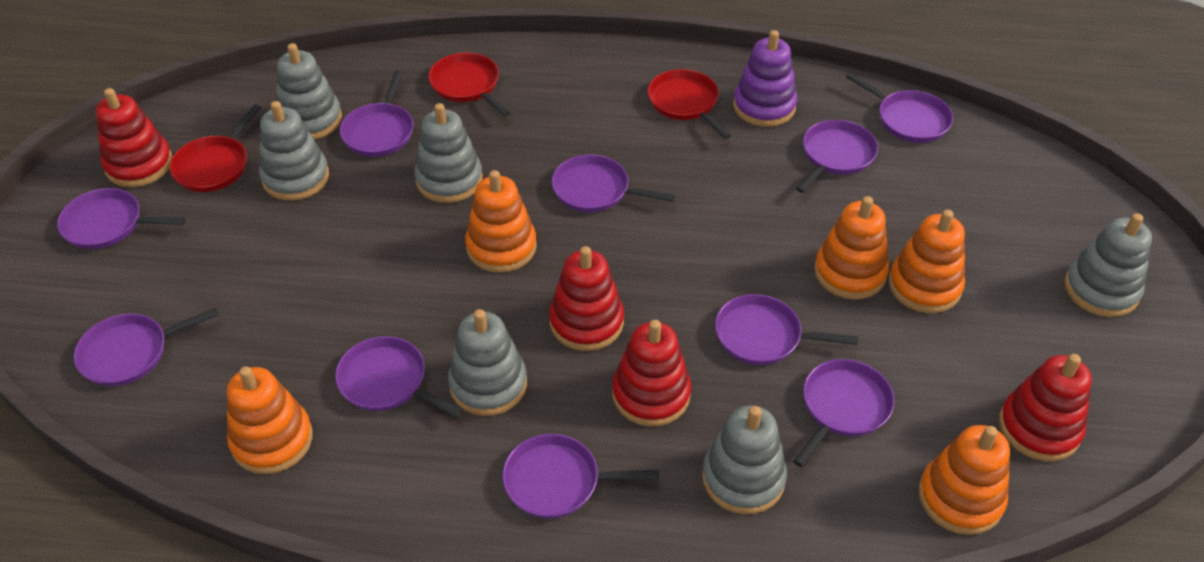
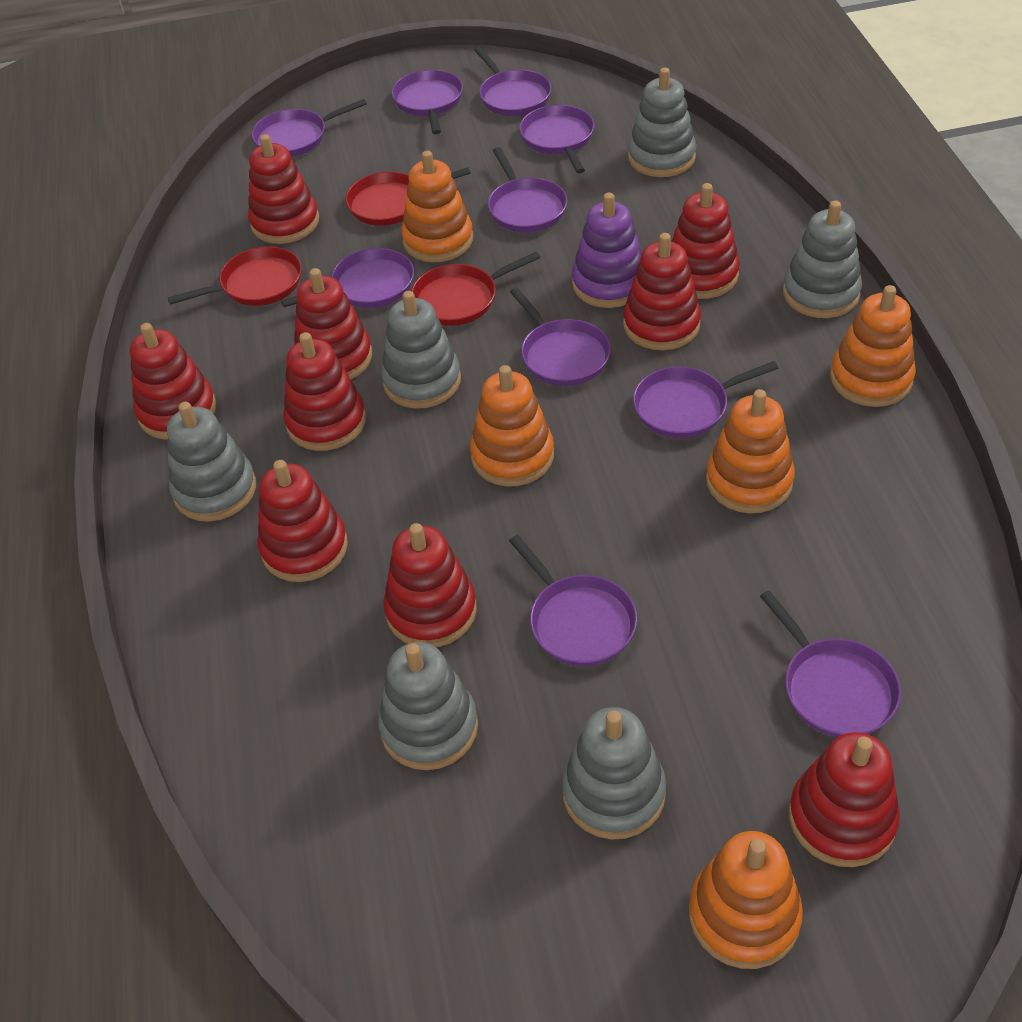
red stacking toy: 4 -> 9

